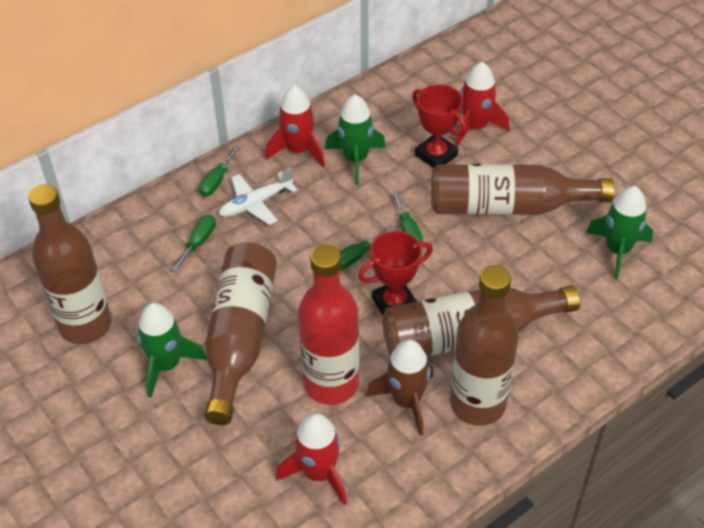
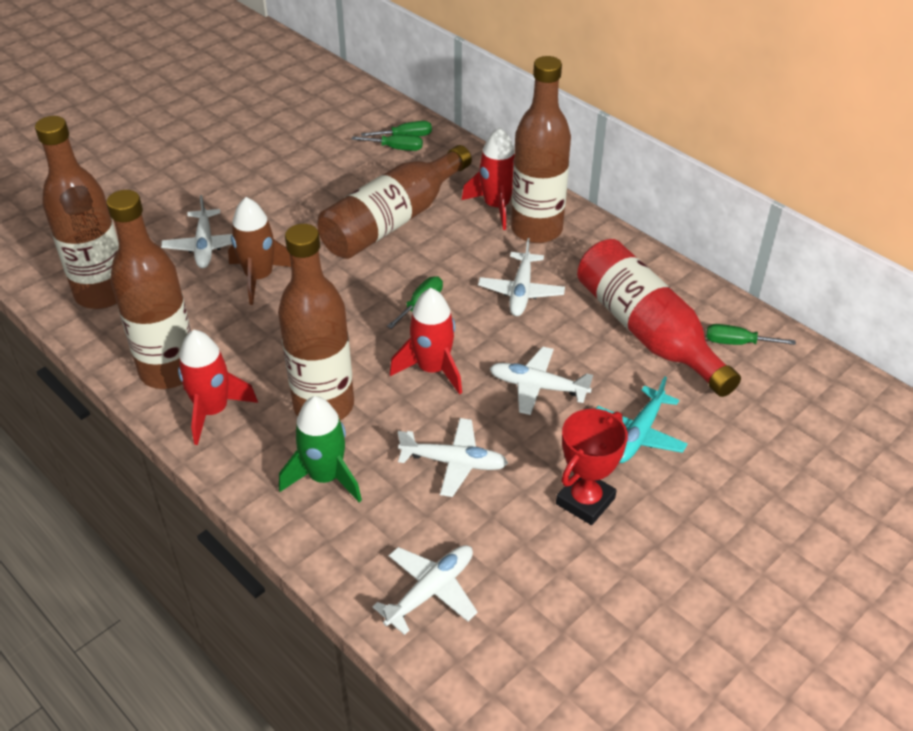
green rocket: 3 -> 1
red trophy: 2 -> 1
turquoise plane: 0 -> 1
white plane: 1 -> 5

